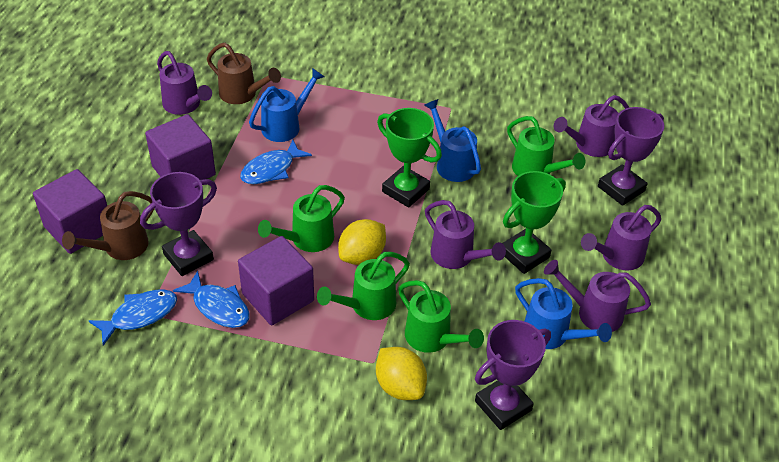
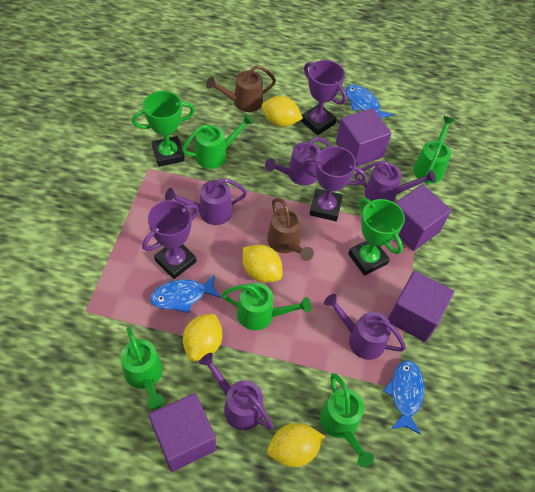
blue watering can: 3 -> 0
green watering can: 4 -> 5
purple cube: 3 -> 4
yellow lemon: 2 -> 4

